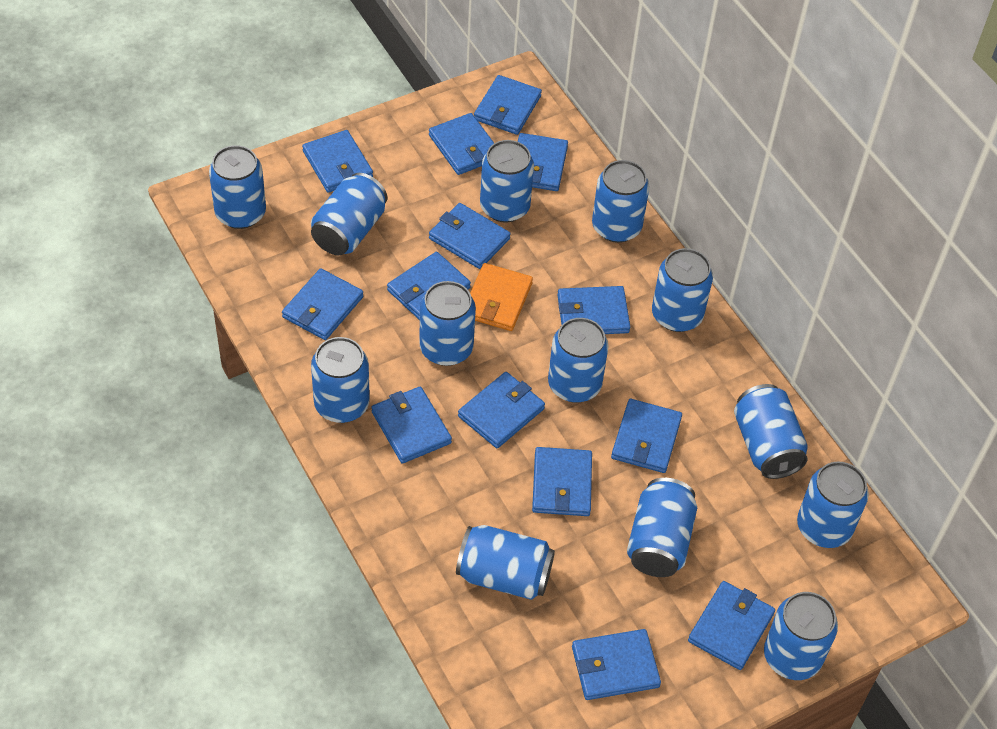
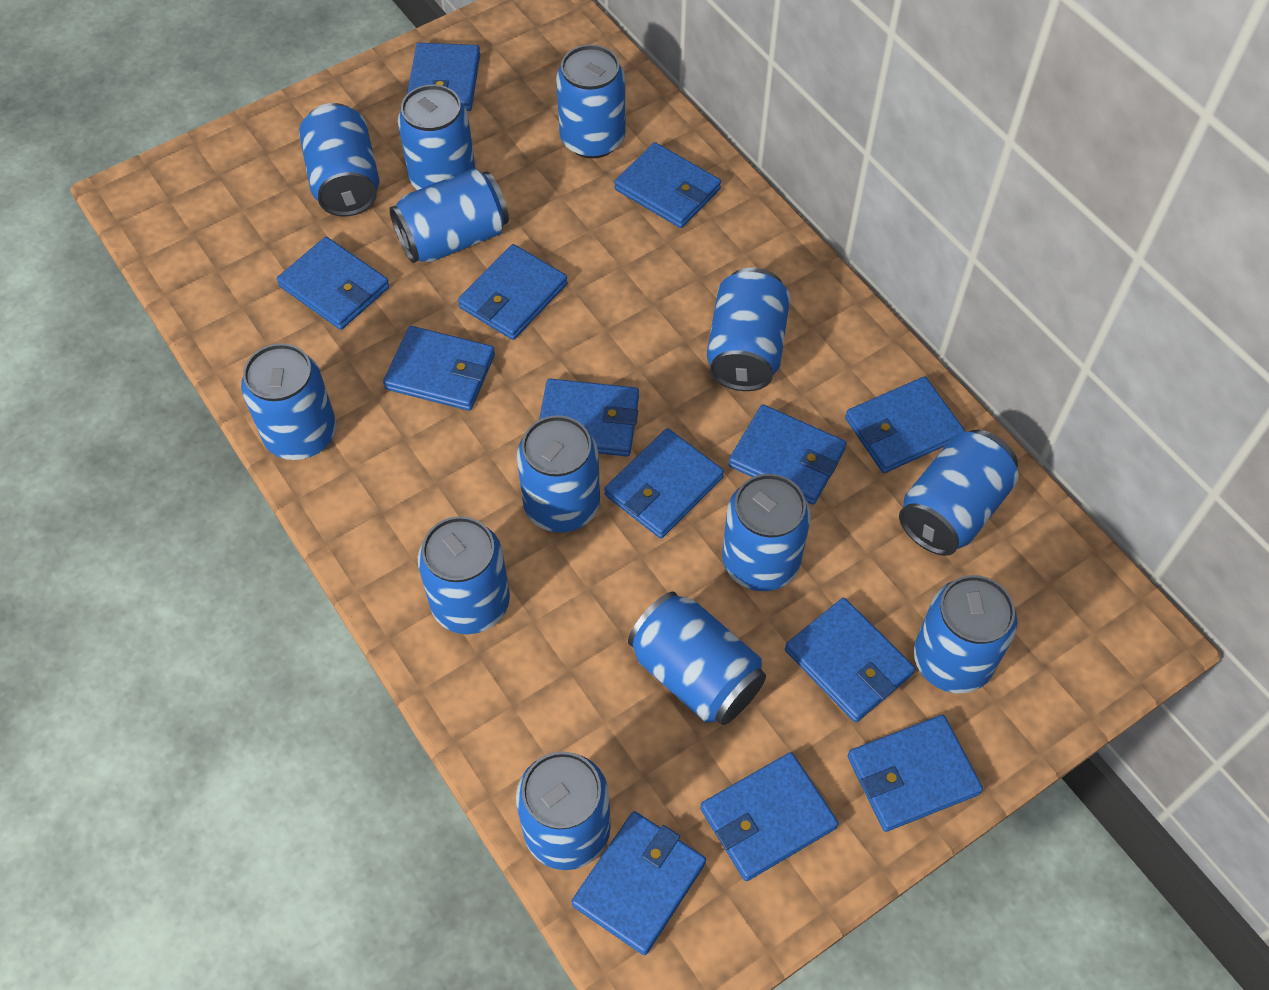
blue wallet: 14 -> 13
orange wallet: 1 -> 0

